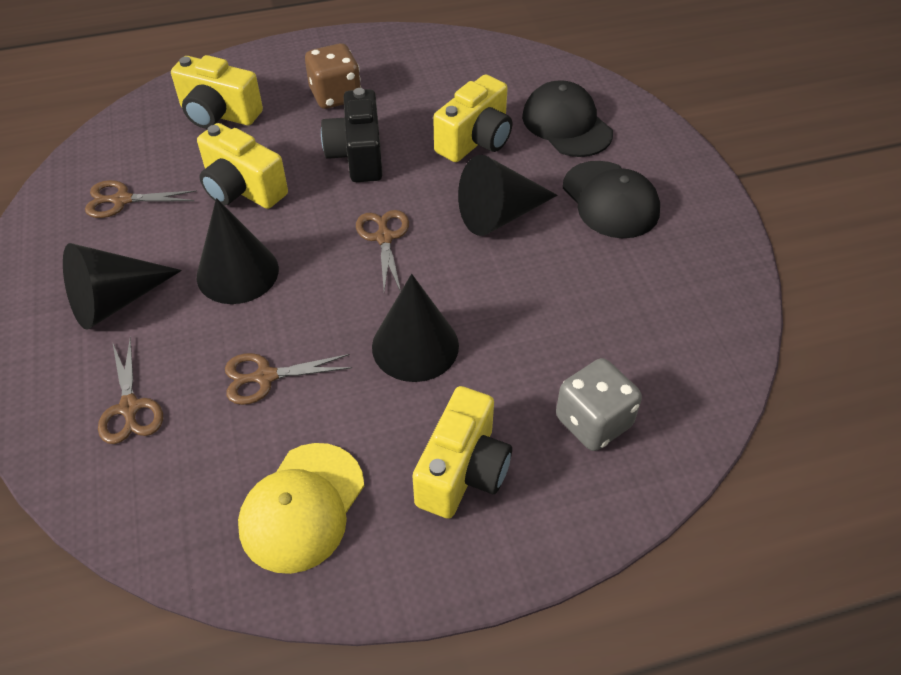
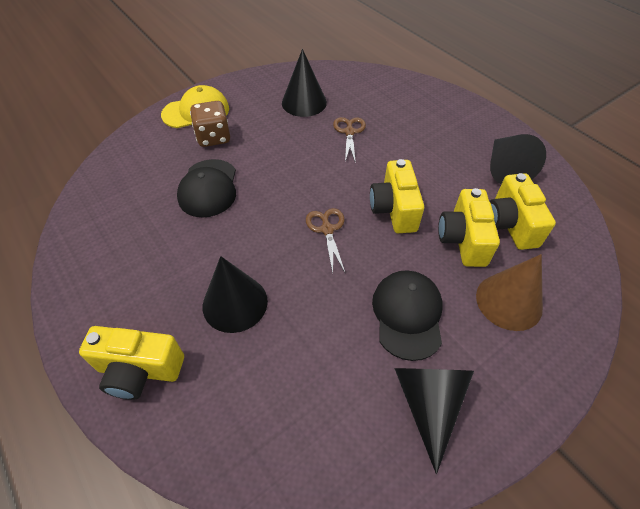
black camera: 1 -> 0
brown cone: 0 -> 1
brown scissors: 4 -> 2
grey dice: 1 -> 0

